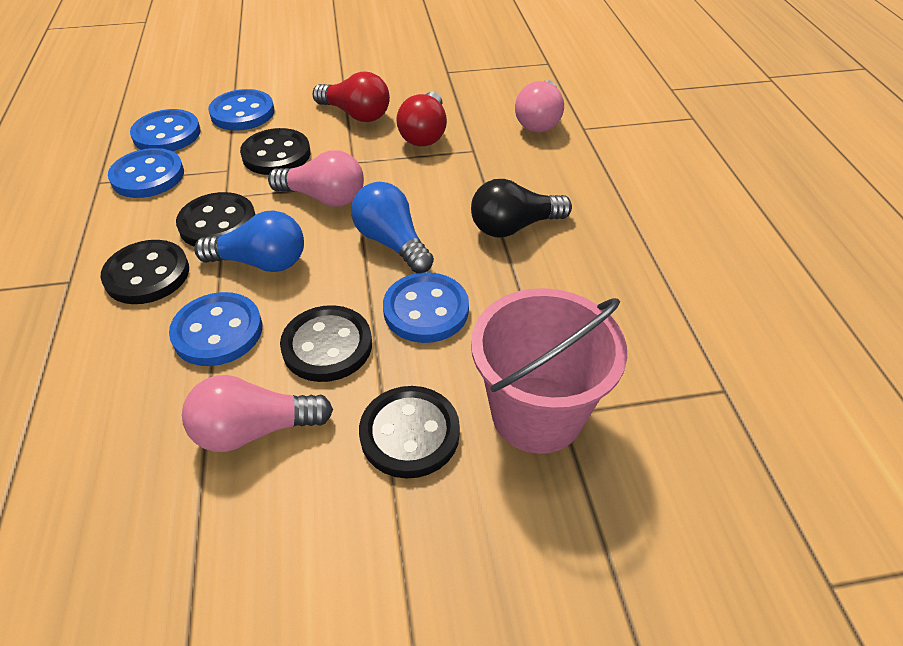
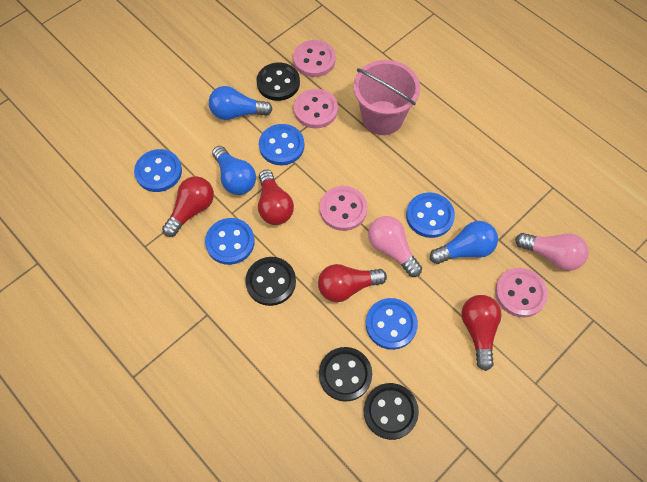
black button: 5 -> 4
black light bulb: 1 -> 0
blue light bulb: 2 -> 3
pink button: 0 -> 4
pink light bulb: 3 -> 2
red light bulb: 2 -> 4

